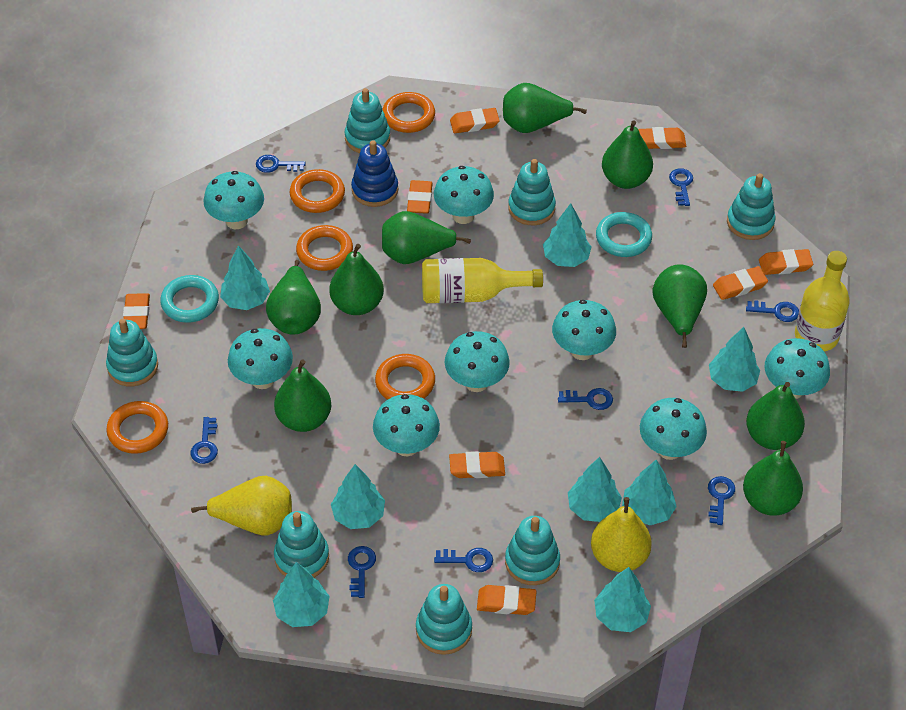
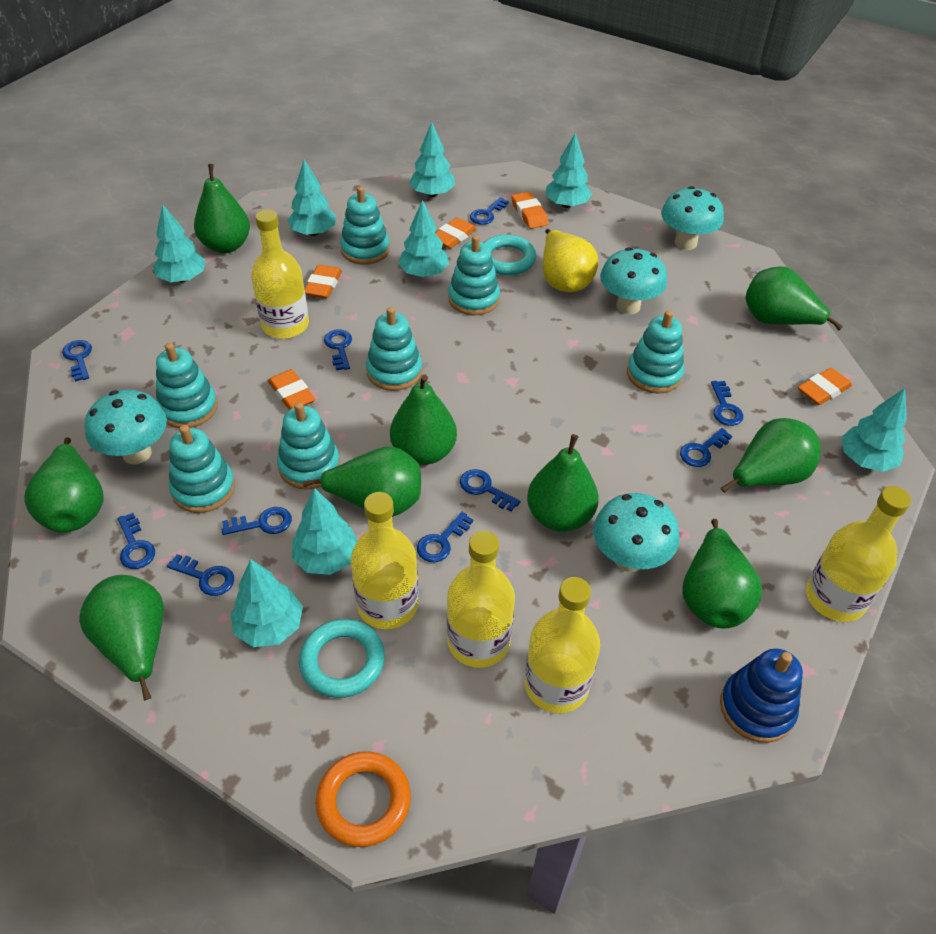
blue key: 8 -> 10
orange eraser: 8 -> 5
orange ring: 5 -> 1
turquoise mushroom: 8 -> 4
yellow bottle: 2 -> 5
yellow pear: 2 -> 1

